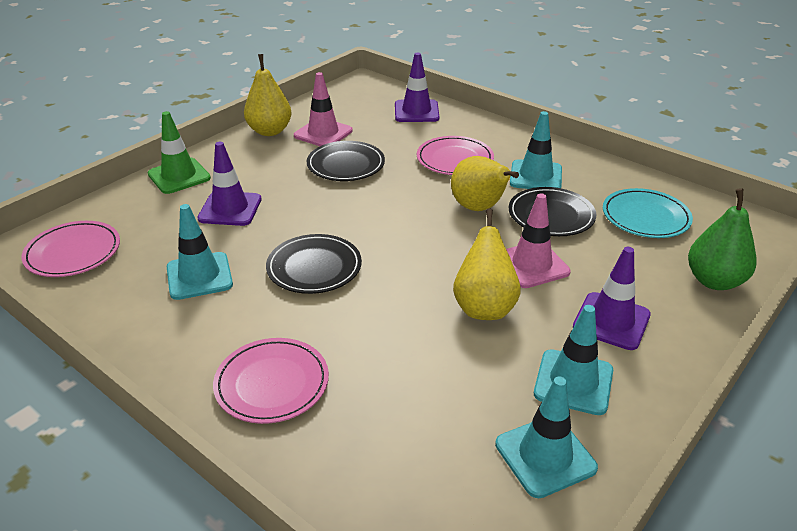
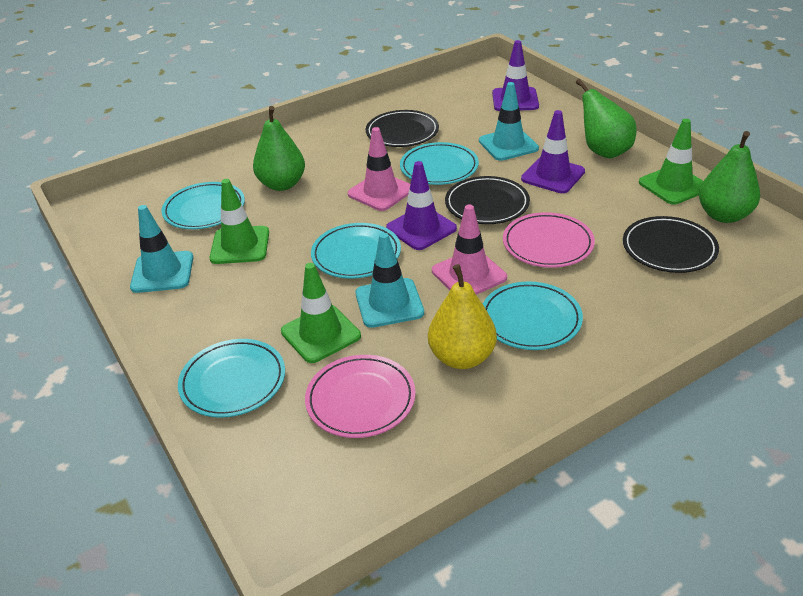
green pear: 1 -> 3
green traffic cone: 1 -> 3
pink plate: 3 -> 2
turquoise plate: 1 -> 5
turquoise traffic cone: 4 -> 3
yellow pear: 3 -> 1

